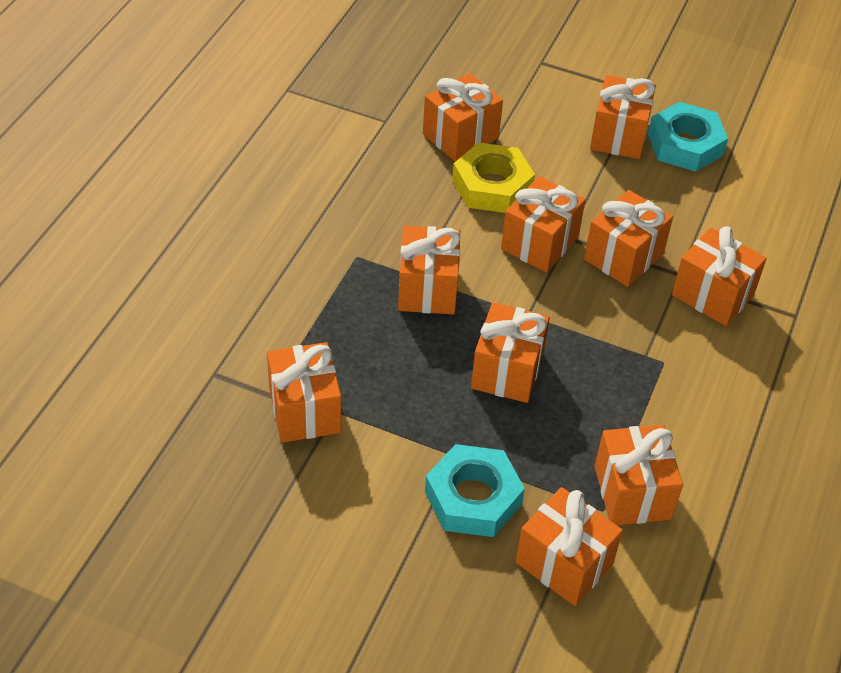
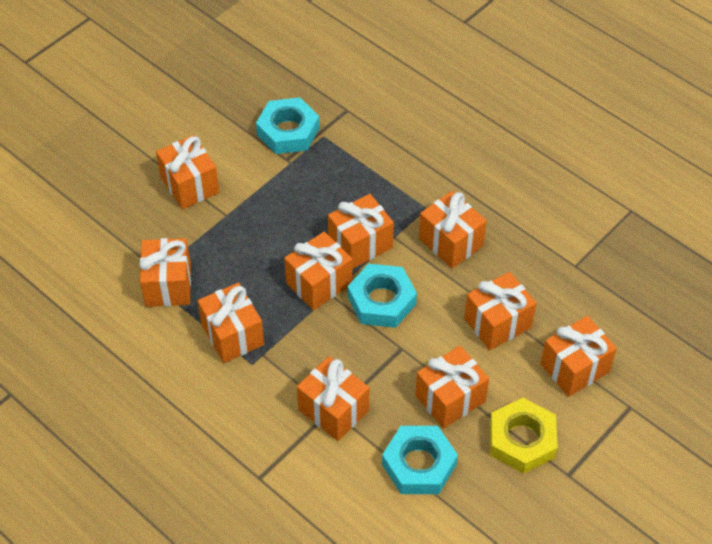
turquoise nut: 2 -> 3

